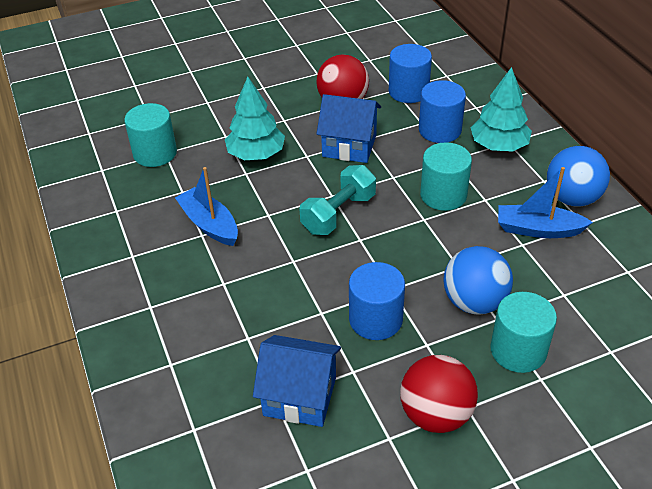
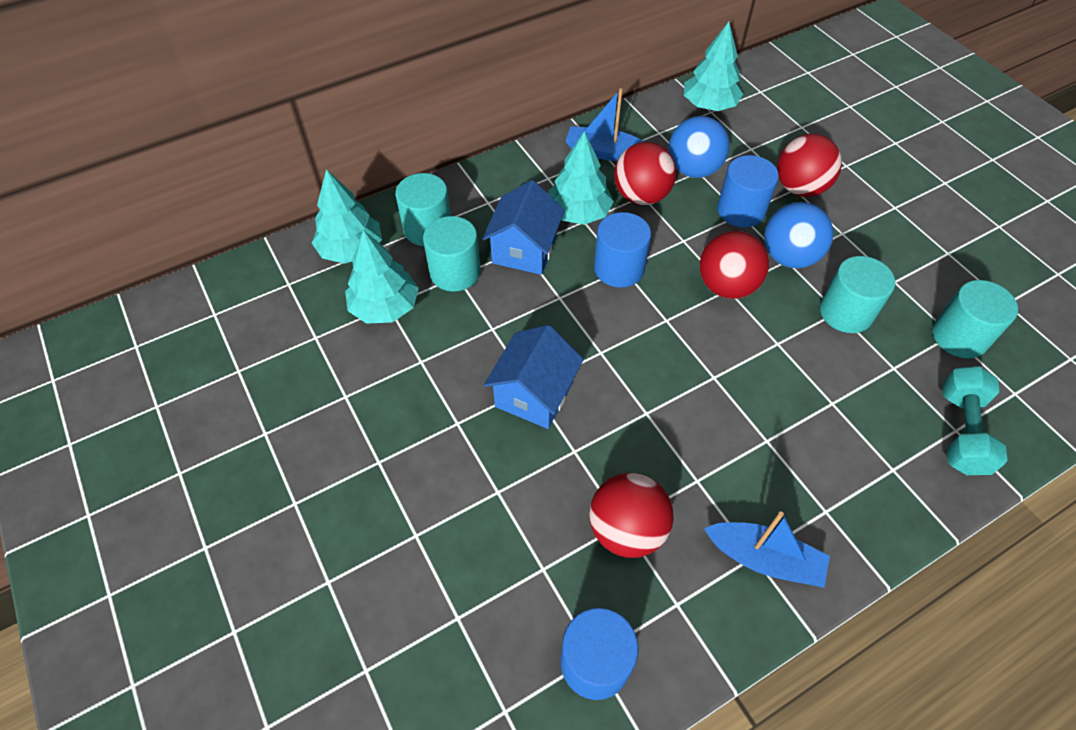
red ball: 2 -> 4
turquoise cylinder: 3 -> 4
turquoise tree: 2 -> 4

